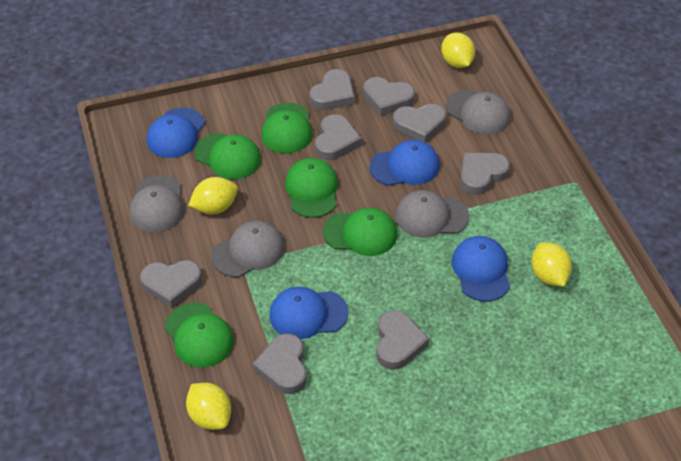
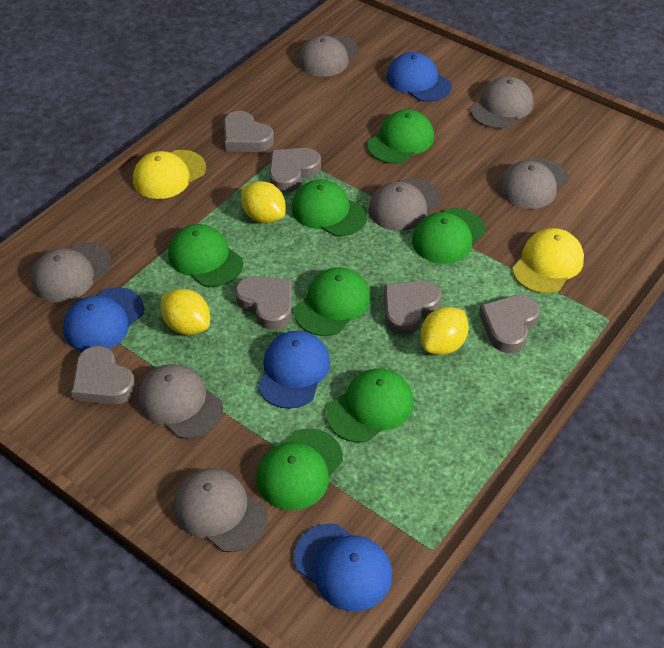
green cap: 5 -> 7
grey cap: 4 -> 7
grey heart: 8 -> 6
yellow cap: 0 -> 2
yellow lemon: 4 -> 3

